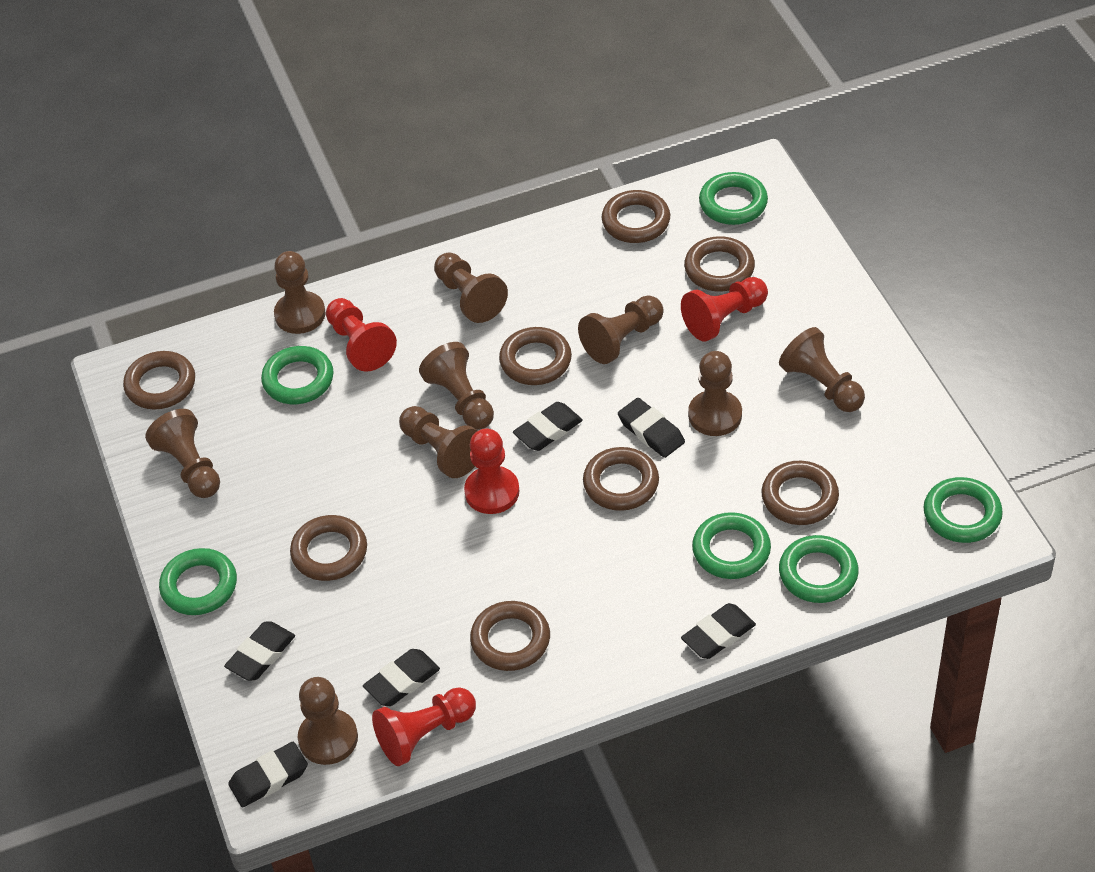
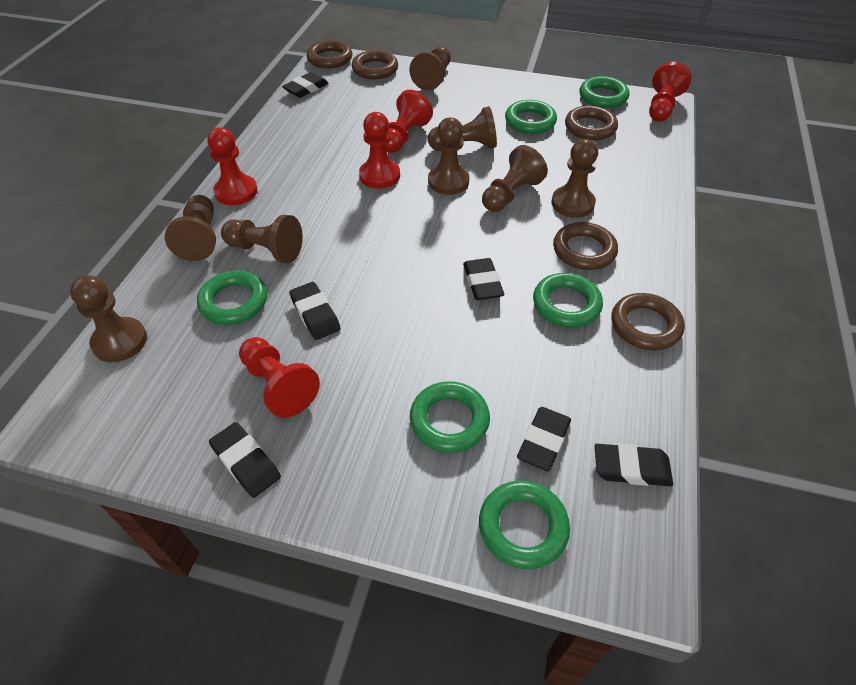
brown pawn: 9 -> 8
brown ring: 8 -> 5
red pawn: 4 -> 5

